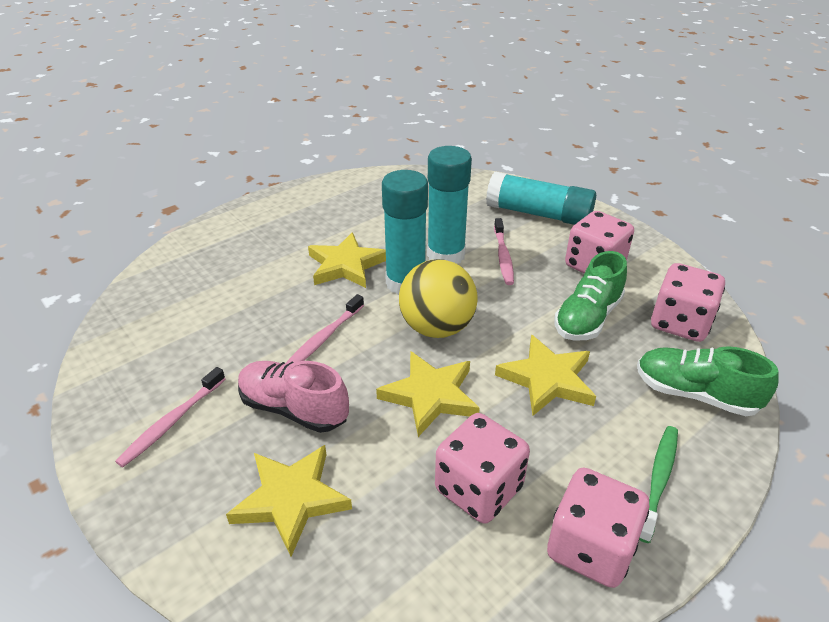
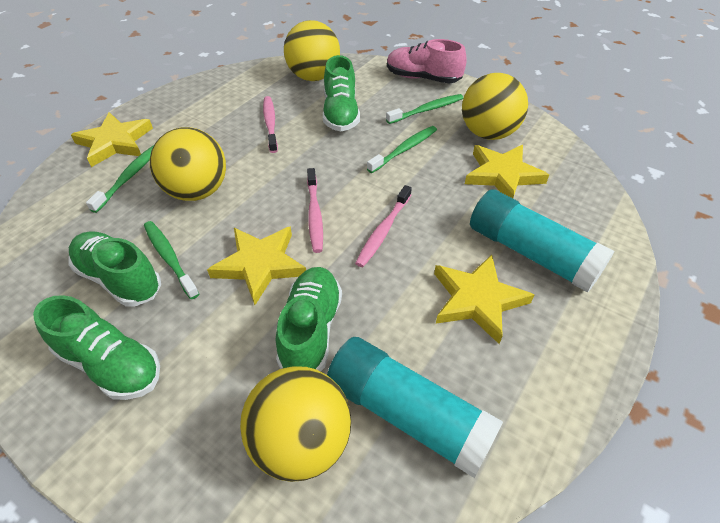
green shoe: 2 -> 4
green toothbrush: 1 -> 4
pink dice: 4 -> 0
turquoise glue stick: 3 -> 2
yellow ball: 1 -> 4

